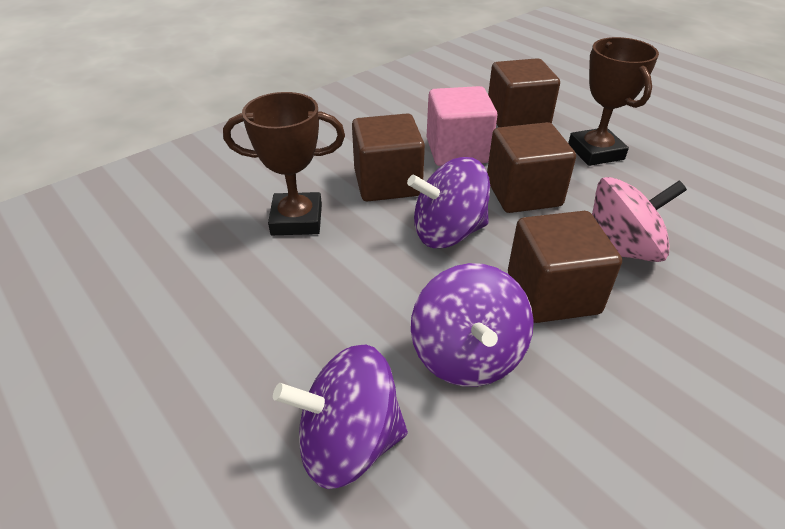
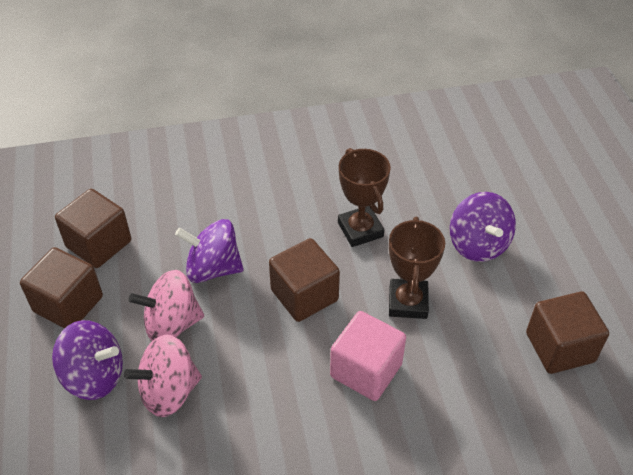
pink spinning top: 1 -> 2

